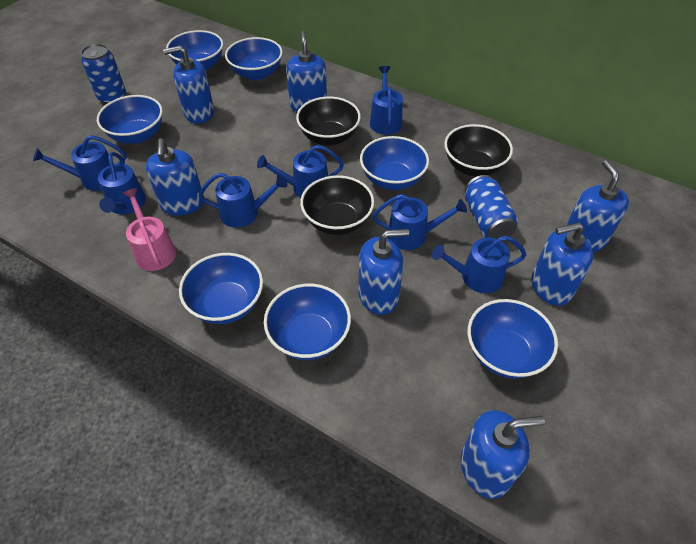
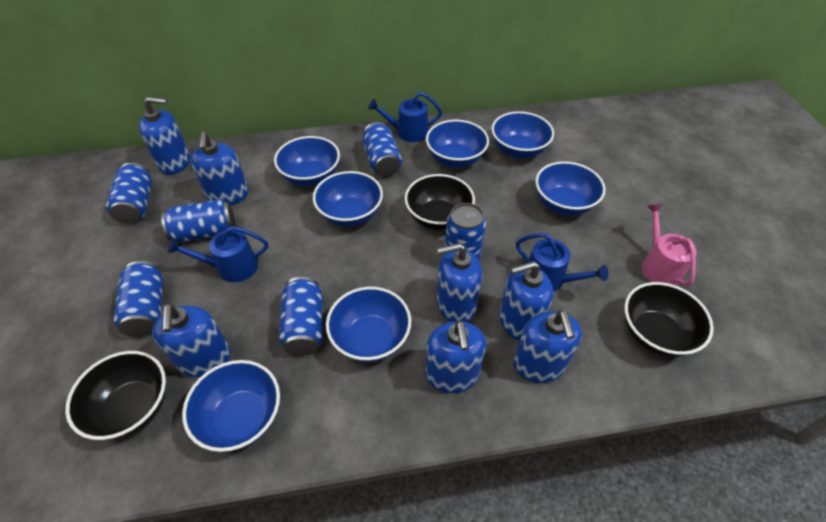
blue can: 2 -> 6
blue watering can: 7 -> 3

